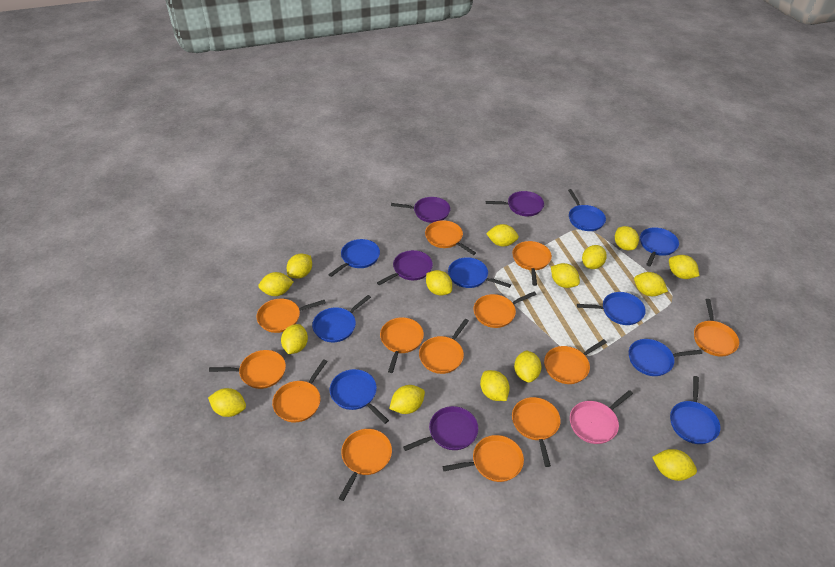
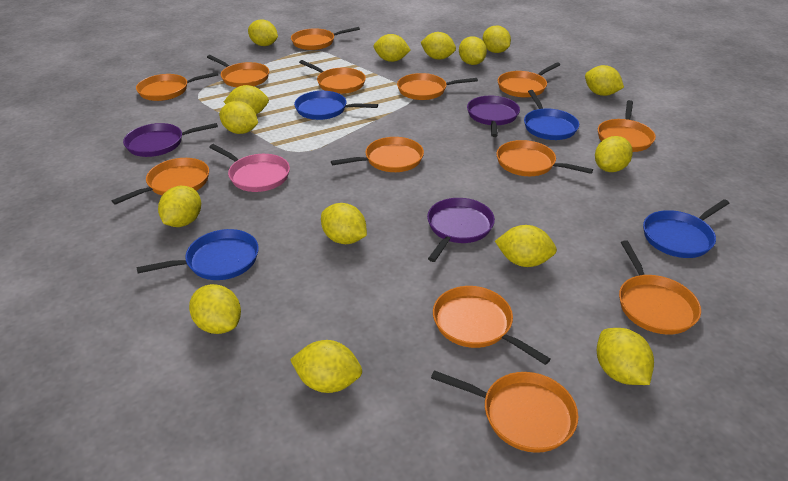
blue pan: 9 -> 4
purple pan: 4 -> 3

